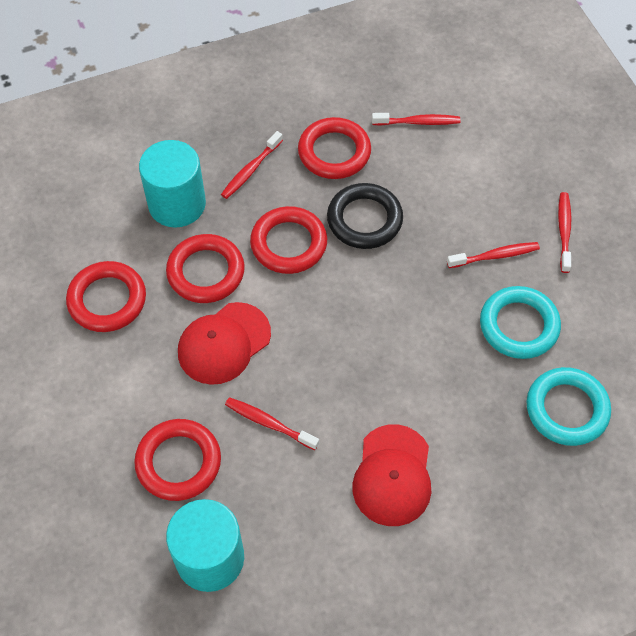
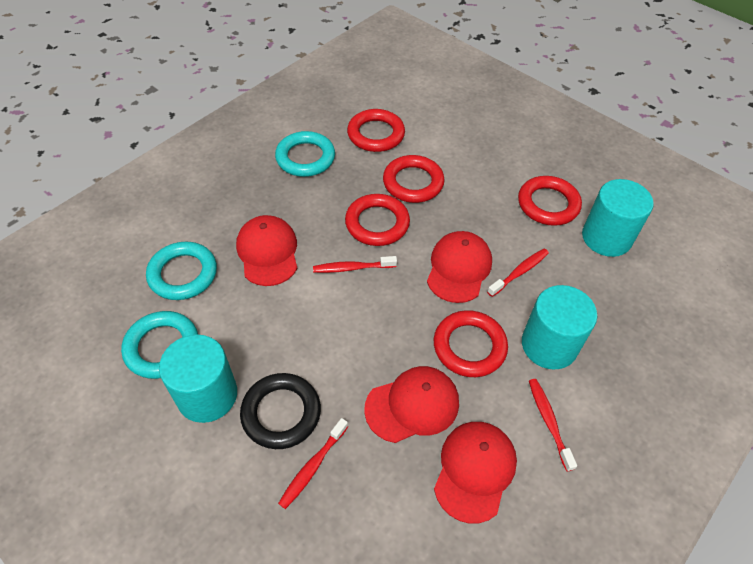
red cap: 2 -> 4
red toothbrush: 5 -> 4
turquoise cylinder: 2 -> 3
turquoise ring: 2 -> 3

